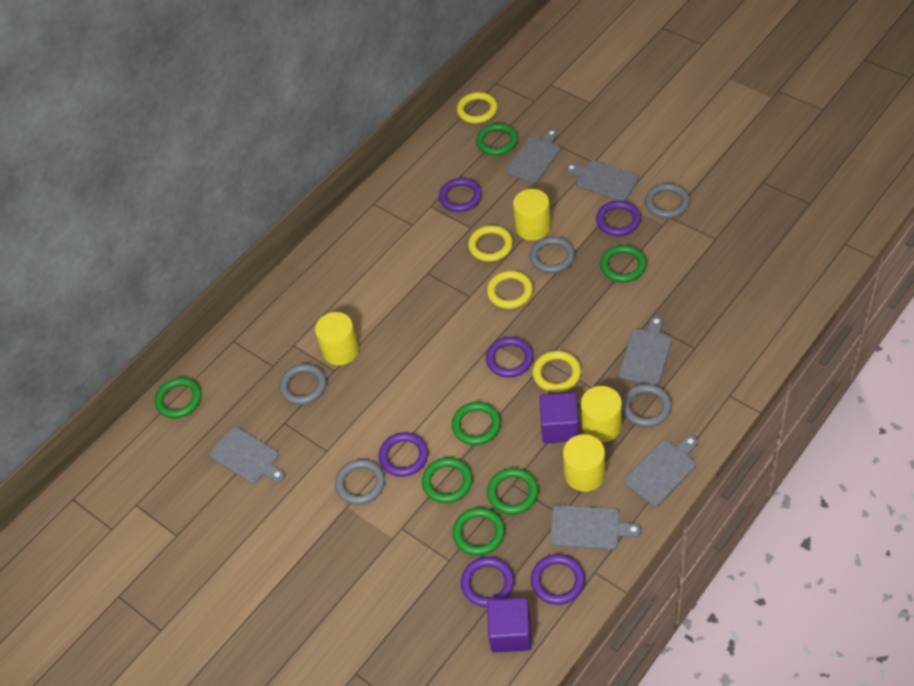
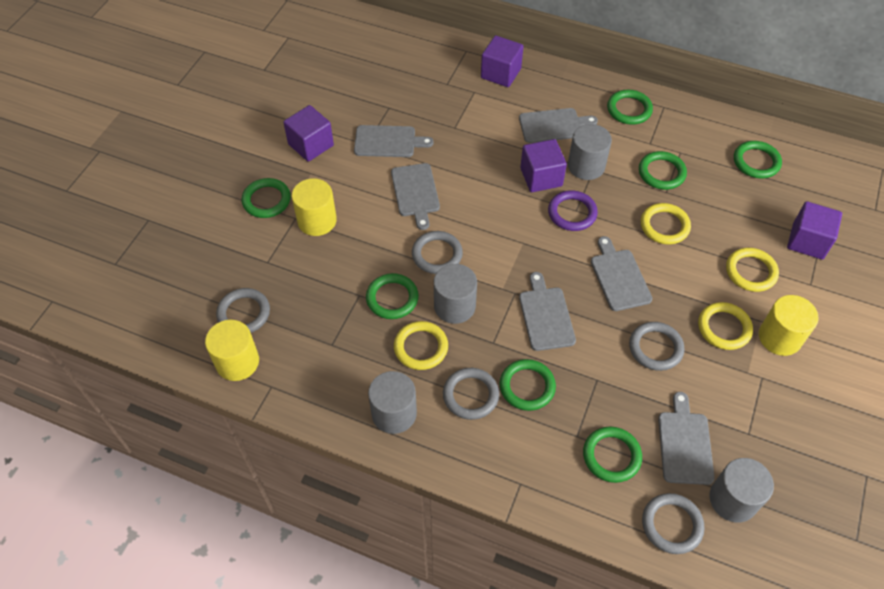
grey cylinder: 0 -> 4
purple cube: 2 -> 4
purple ring: 6 -> 1
yellow cylinder: 4 -> 3

